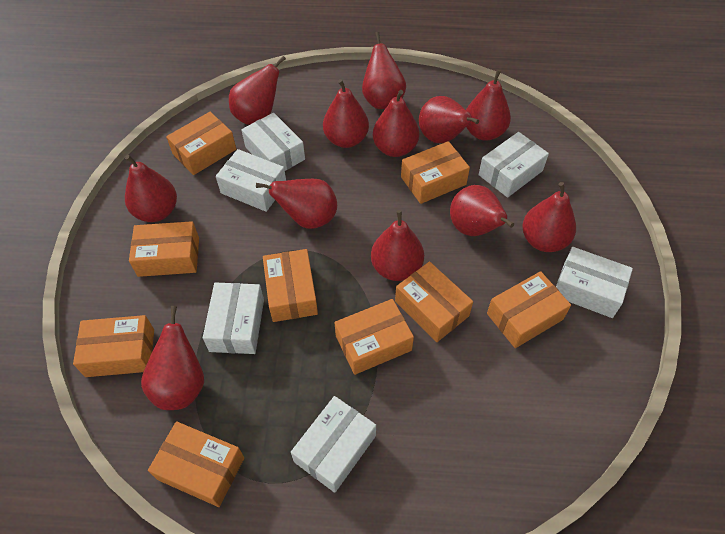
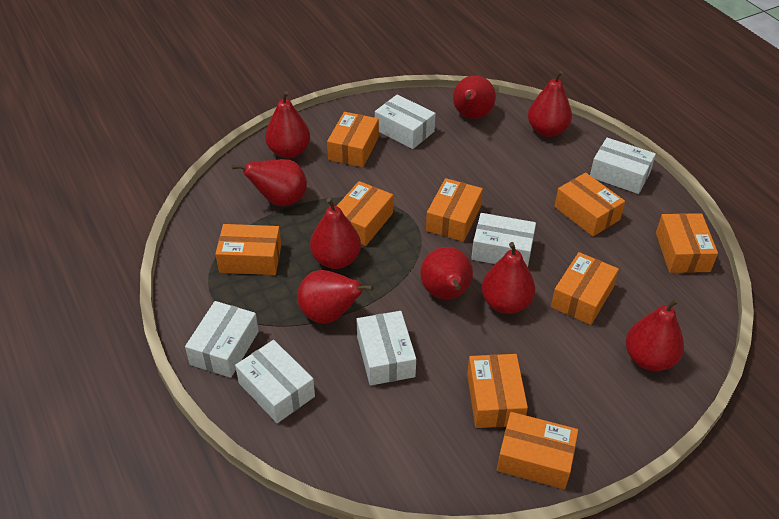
red pear: 12 -> 9

